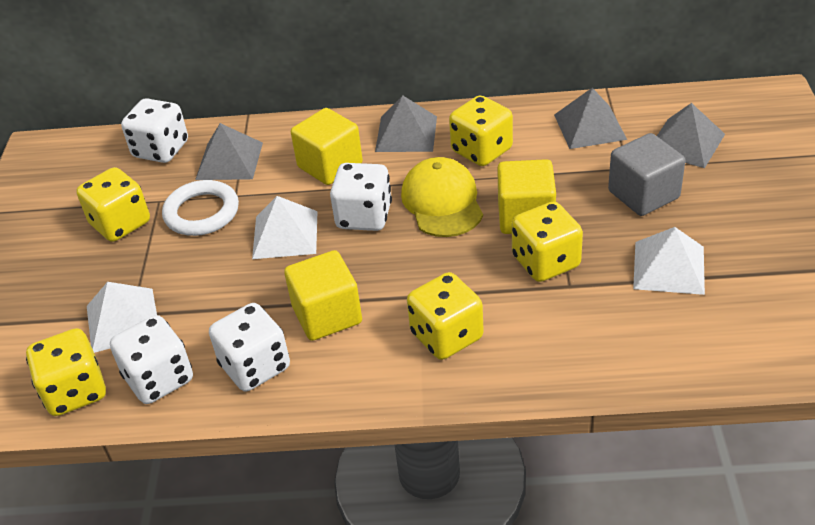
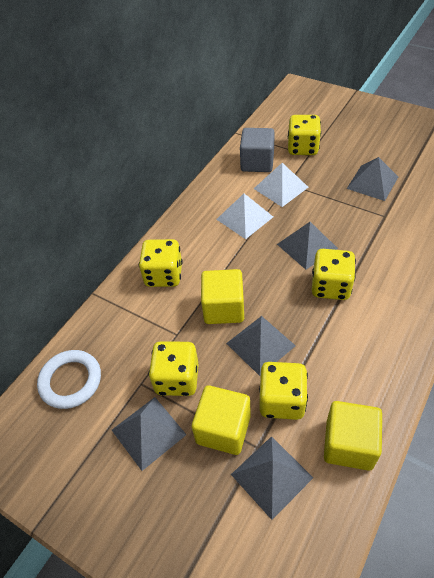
grey pyramid: 4 -> 5
white dice: 4 -> 0
white pyramid: 3 -> 2
yellow cap: 1 -> 0

